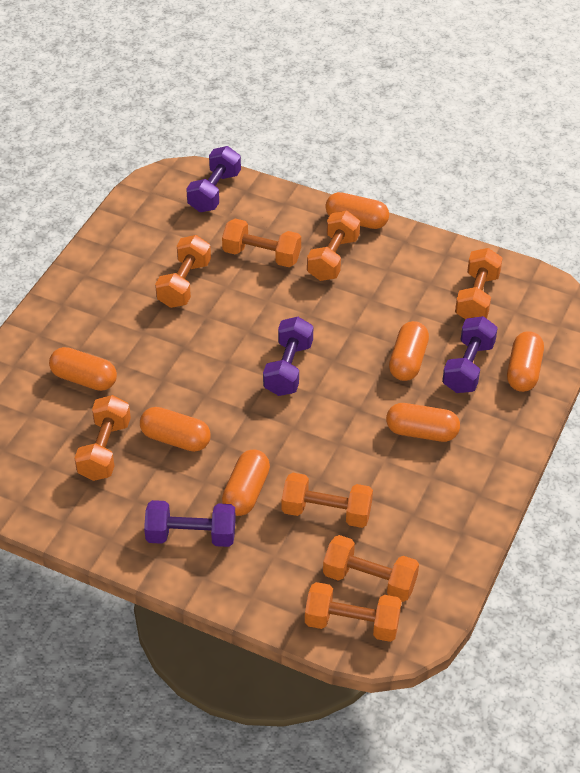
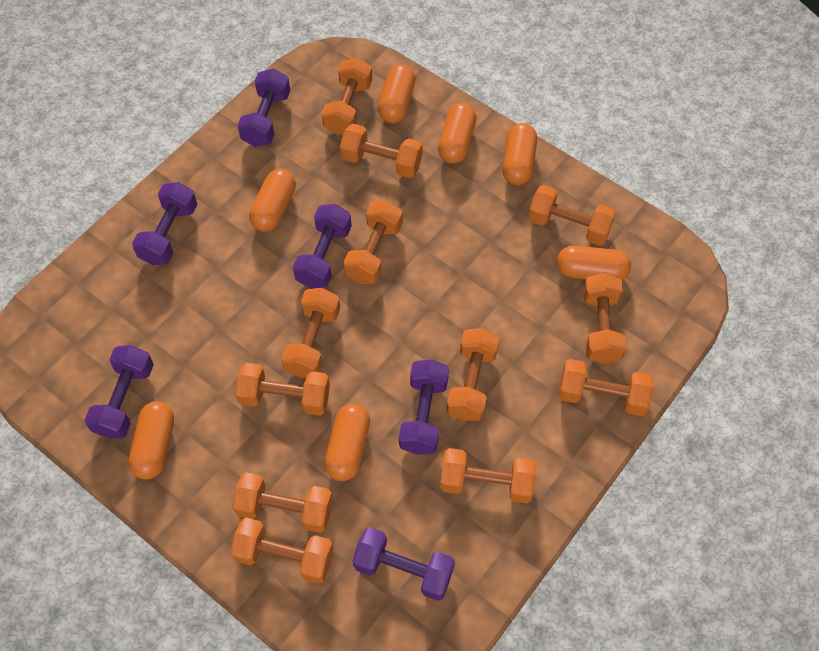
orange dumbbell: 8 -> 12
purple dumbbell: 4 -> 6

